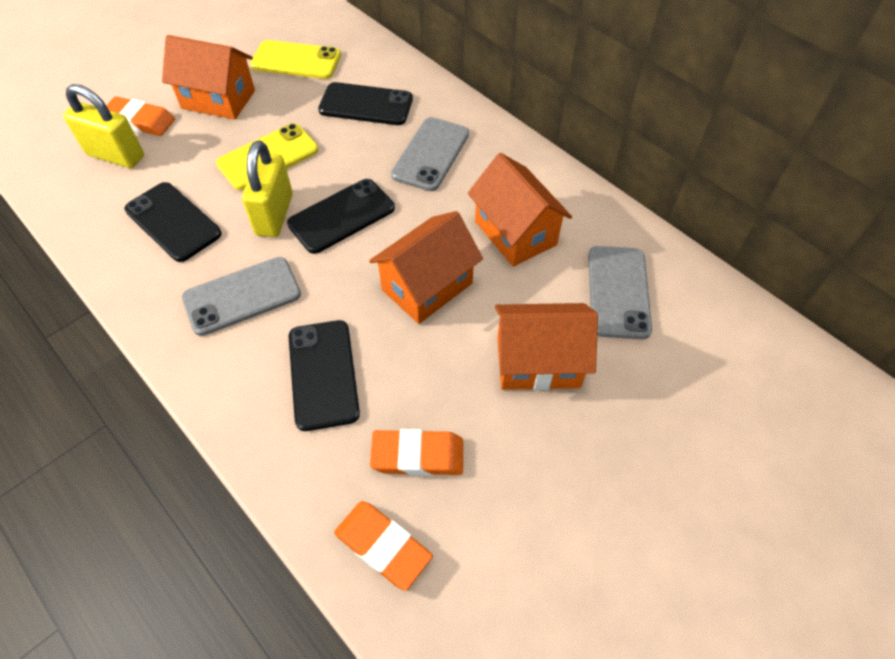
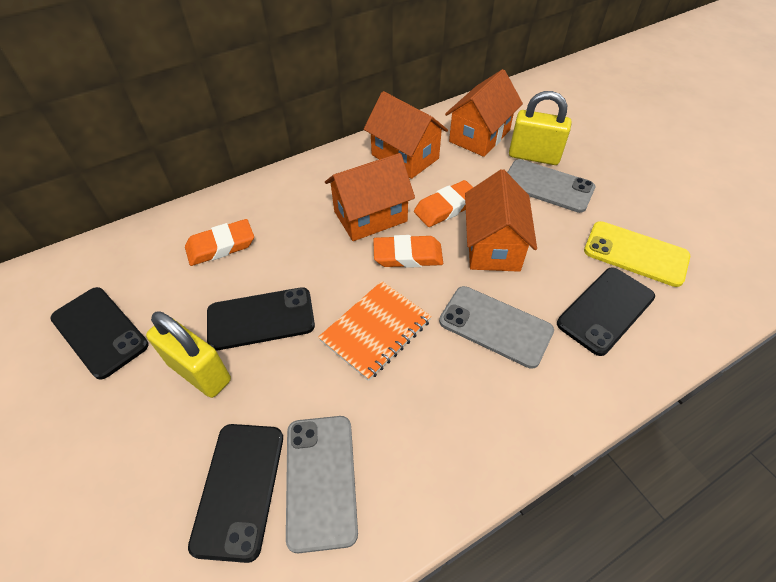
orange notebook: 0 -> 1
yellow phone: 2 -> 1

